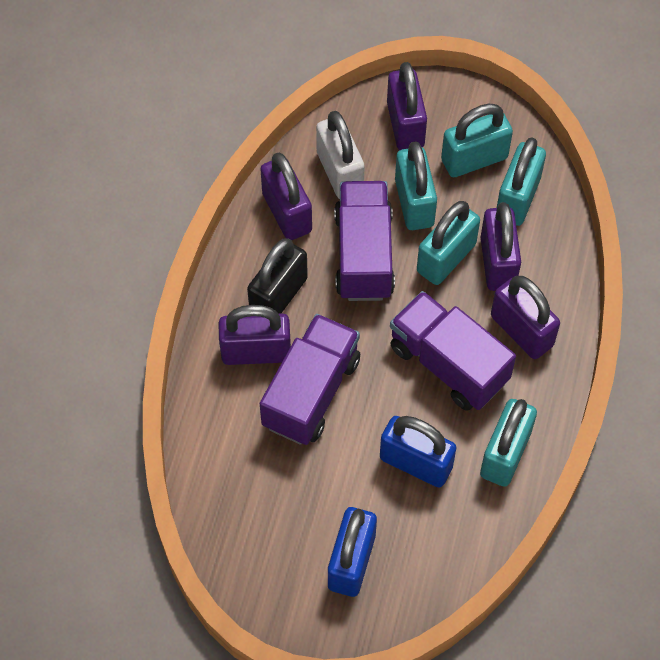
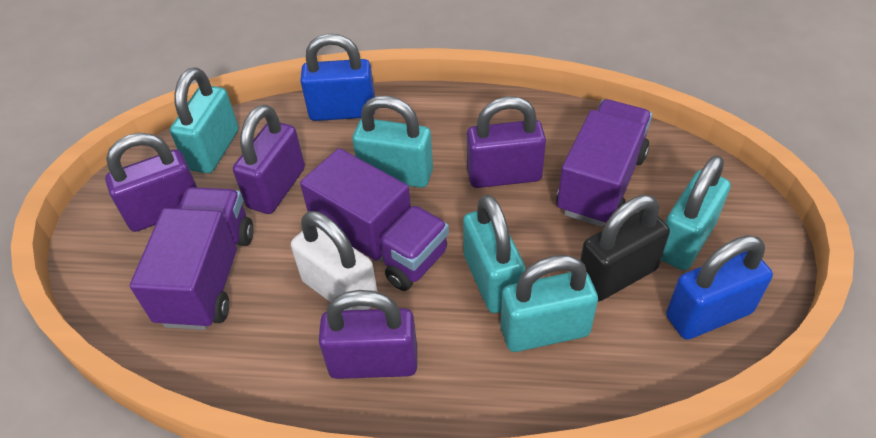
purple padlock: 5 -> 4

